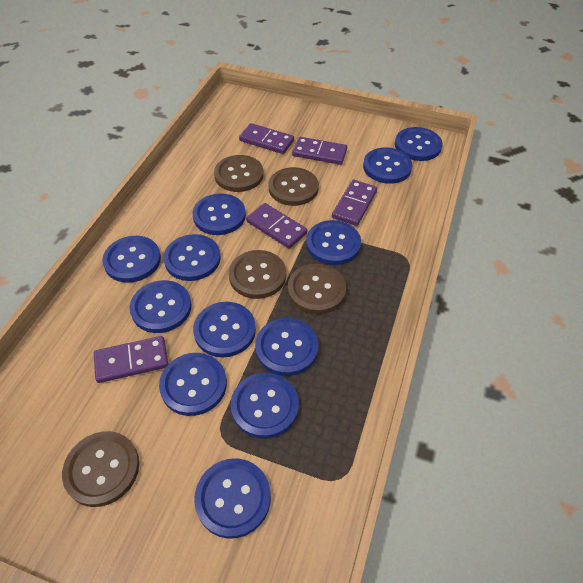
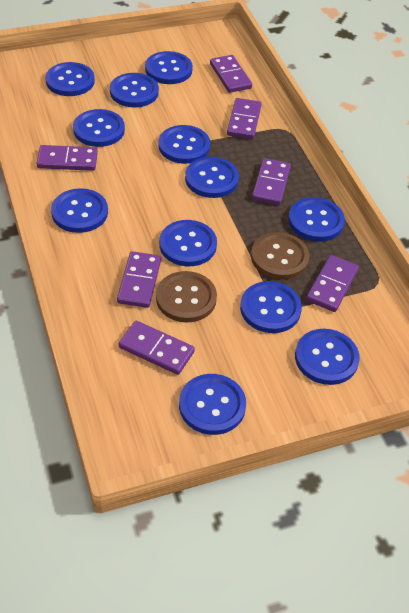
brown button: 5 -> 2
purple domino: 5 -> 7

